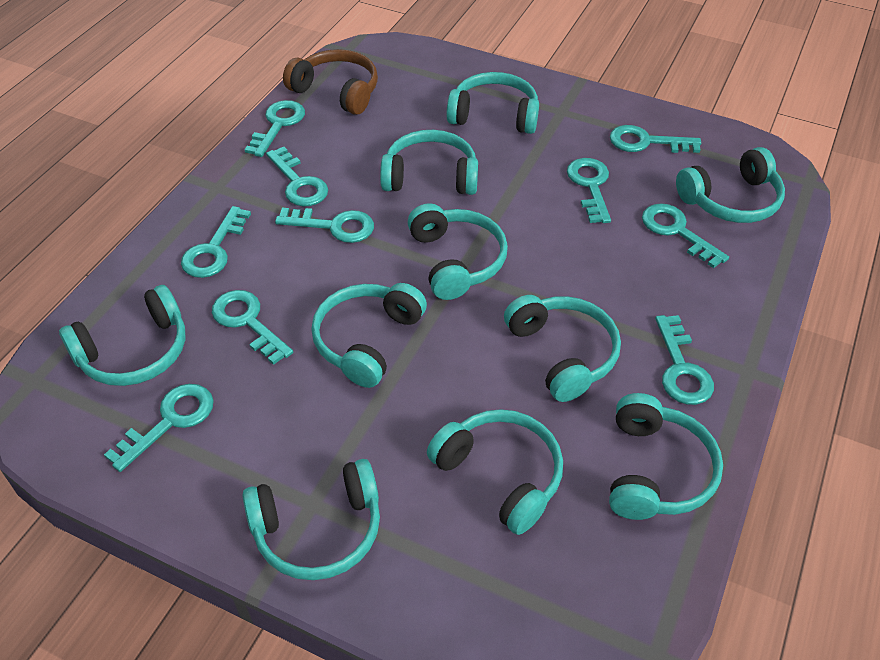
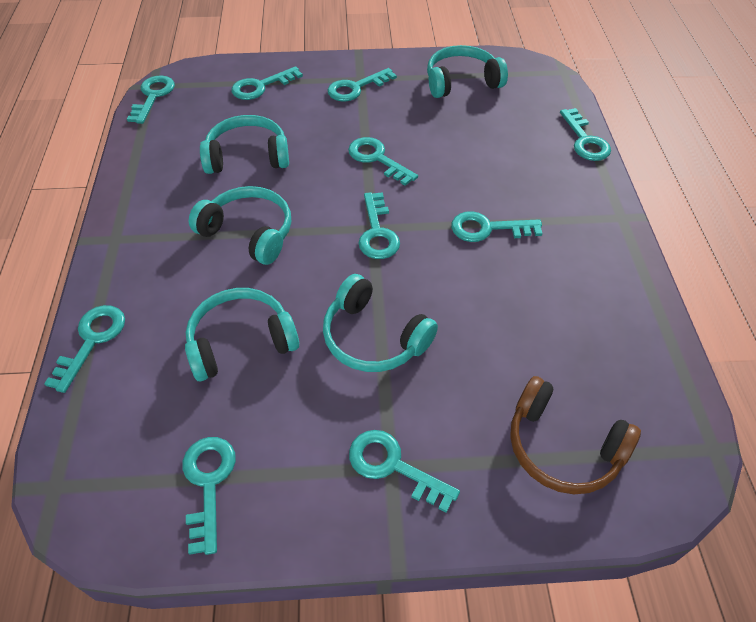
turquoise headphones: 10 -> 5

